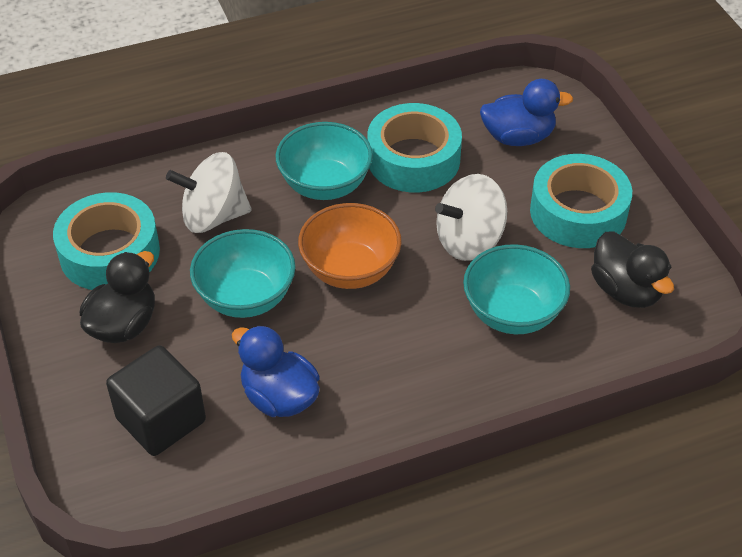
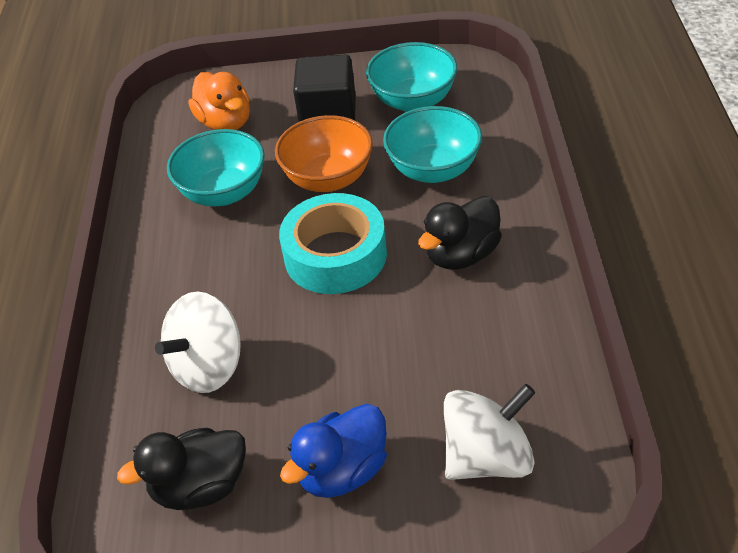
blue duck: 2 -> 1
orange duck: 0 -> 1
turquoise tape: 3 -> 1

